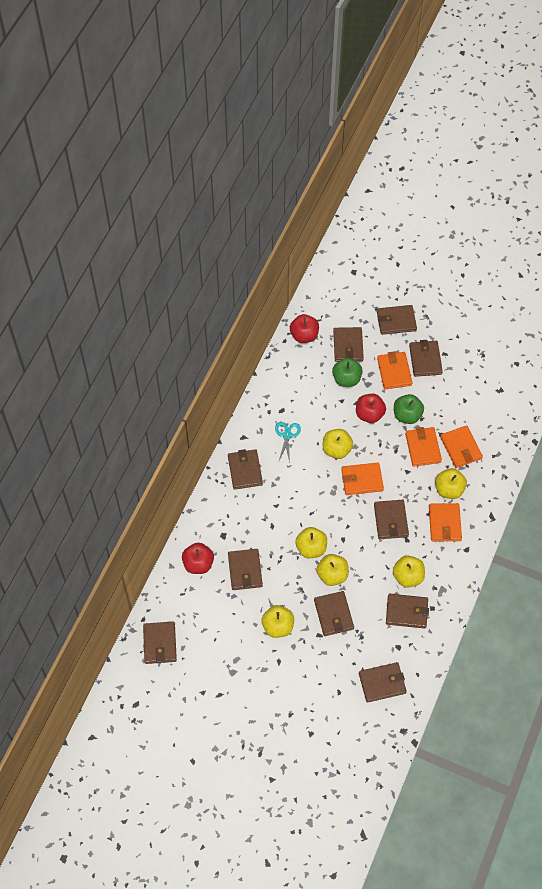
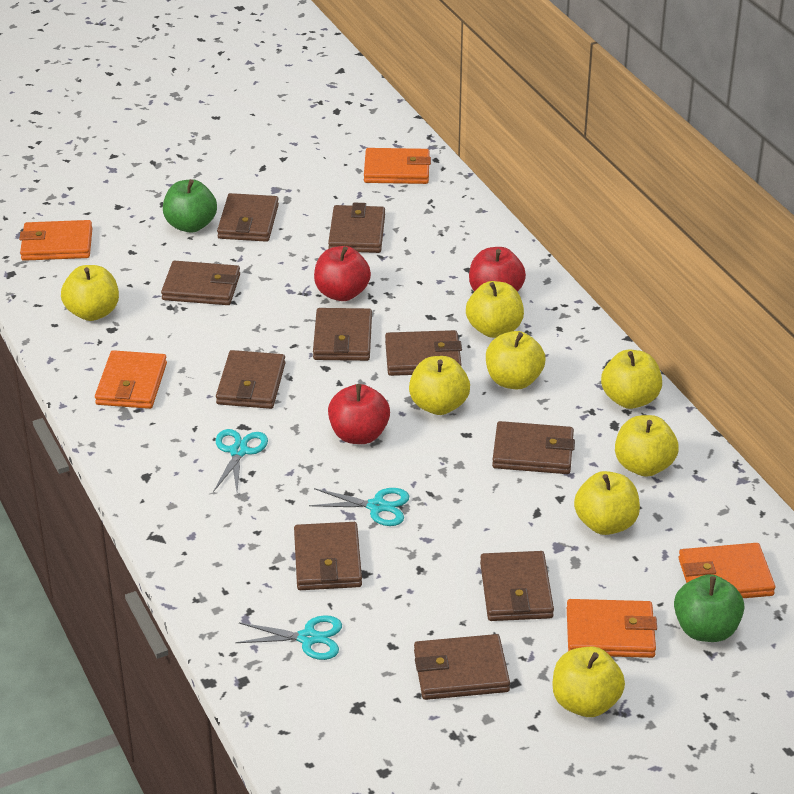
turquoise scissors: 1 -> 3
yellow apple: 6 -> 8

